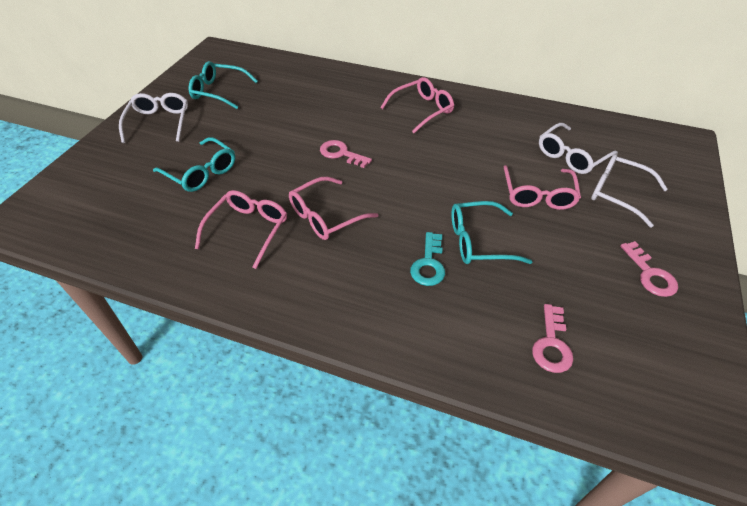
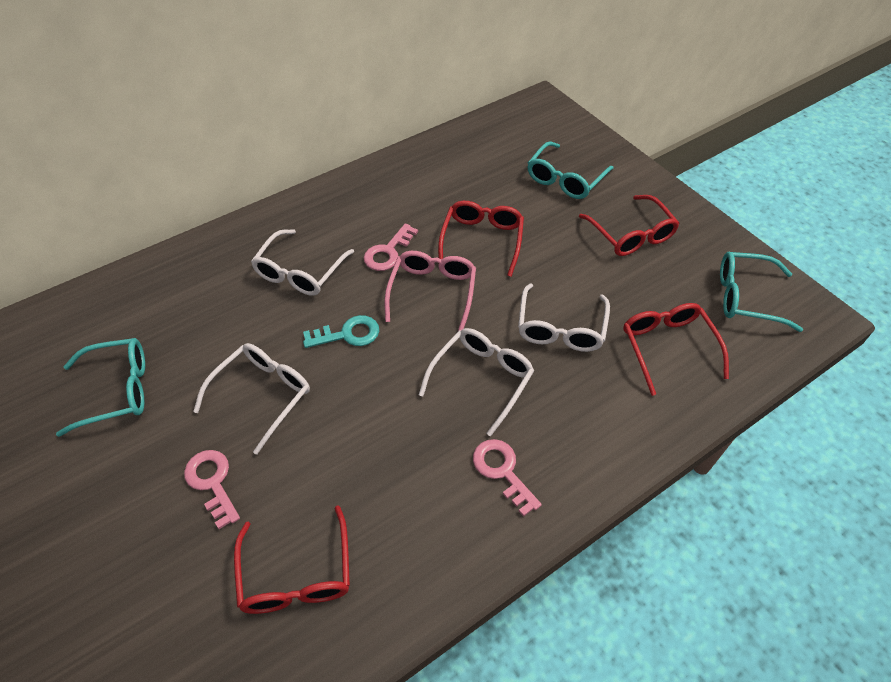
pink glasses: 4 -> 1
red glasses: 0 -> 4
white glasses: 3 -> 4

